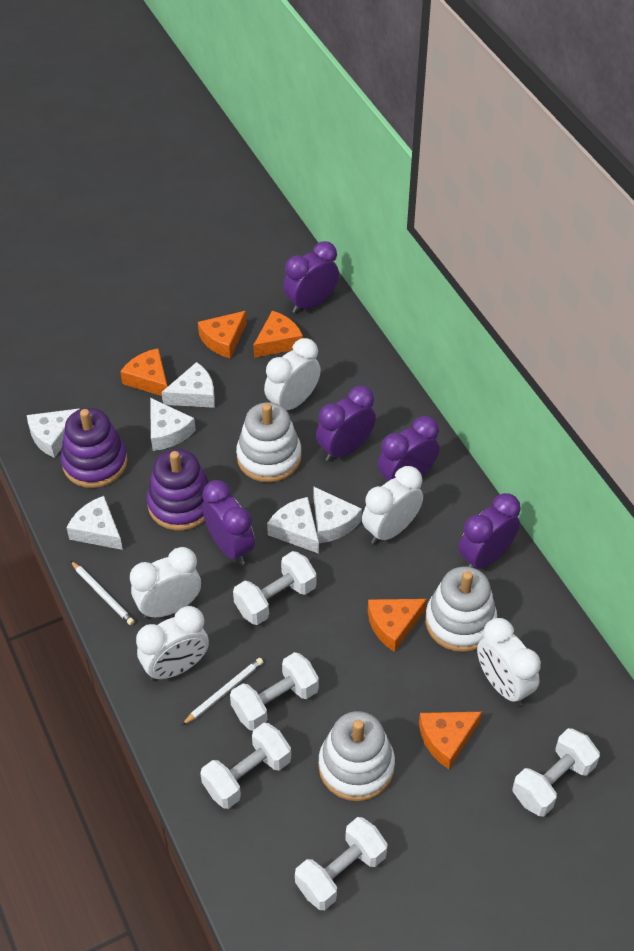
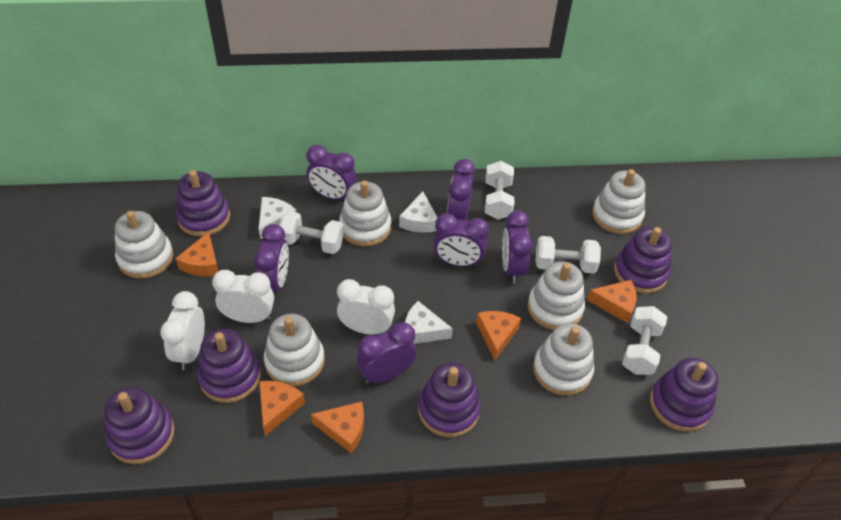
purple clock: 5 -> 6
purple stacking toy: 2 -> 6
white cheese: 6 -> 3
white clock: 5 -> 3
white dumbbell: 5 -> 4
white pencil: 2 -> 0
white stacking toy: 3 -> 6

